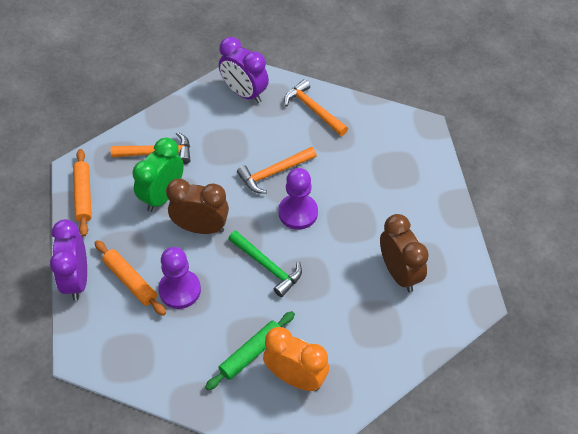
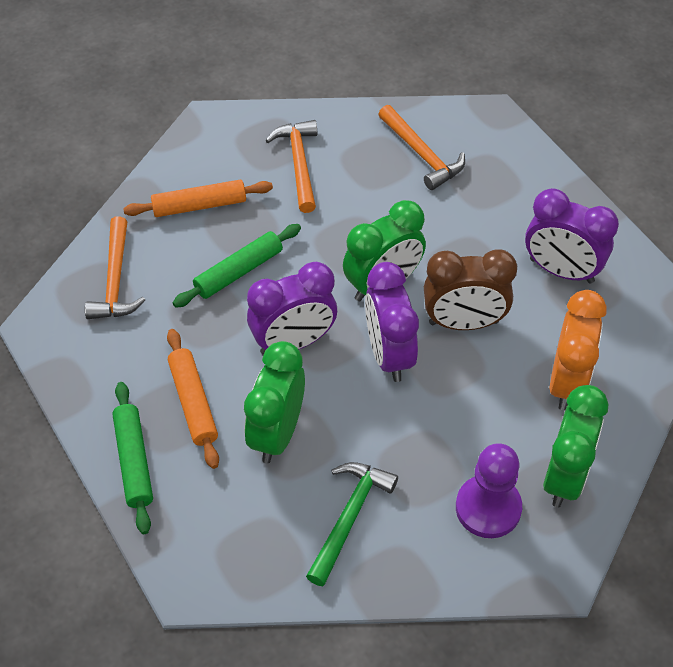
brown clock: 2 -> 1
green clock: 1 -> 3
green rolling pin: 1 -> 2
purple clock: 2 -> 3
purple pawn: 2 -> 1

